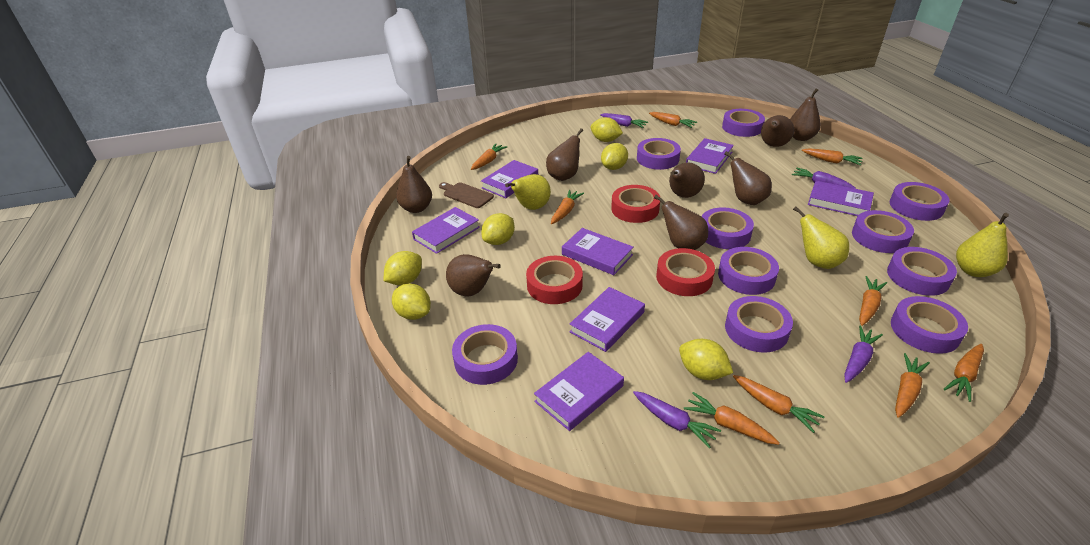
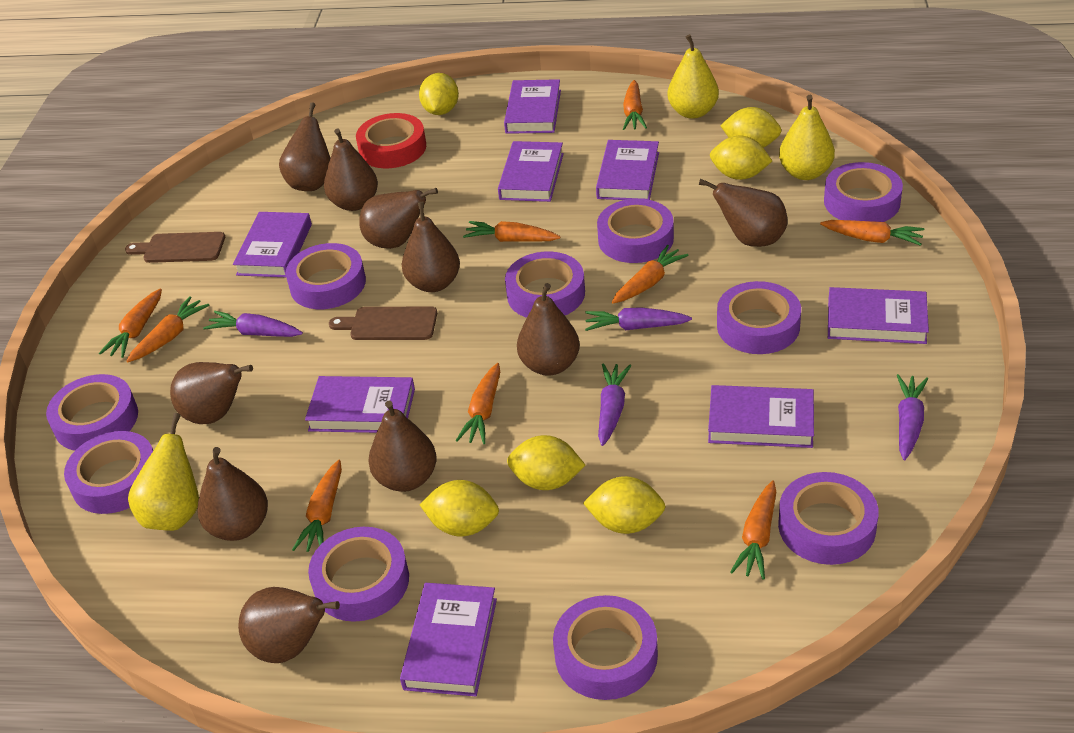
brown cutting board: 1 -> 2
brown pear: 8 -> 10
purple book: 7 -> 8
red tape: 3 -> 1

